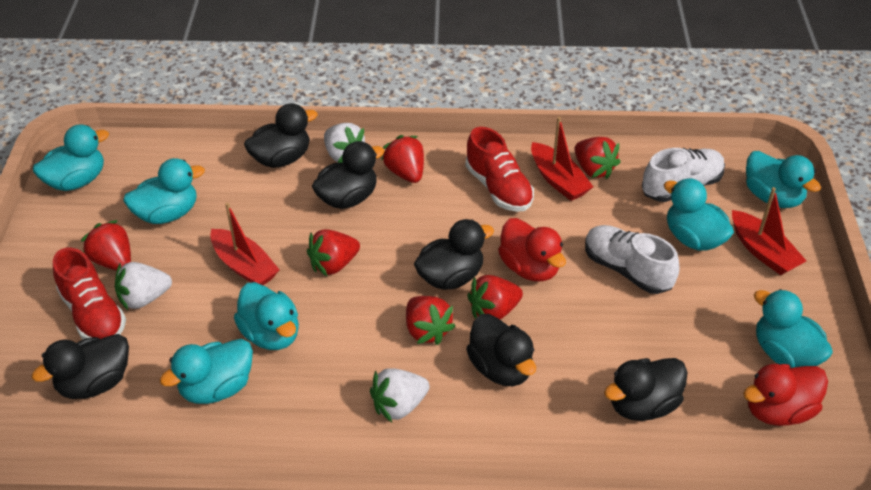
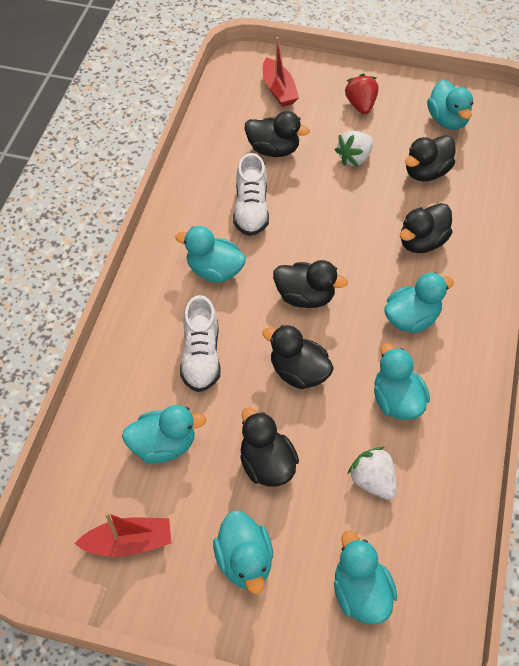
red boat: 3 -> 2
red duck: 2 -> 0
red shoe: 2 -> 0
red strawberry: 6 -> 1
white strawberry: 3 -> 2

